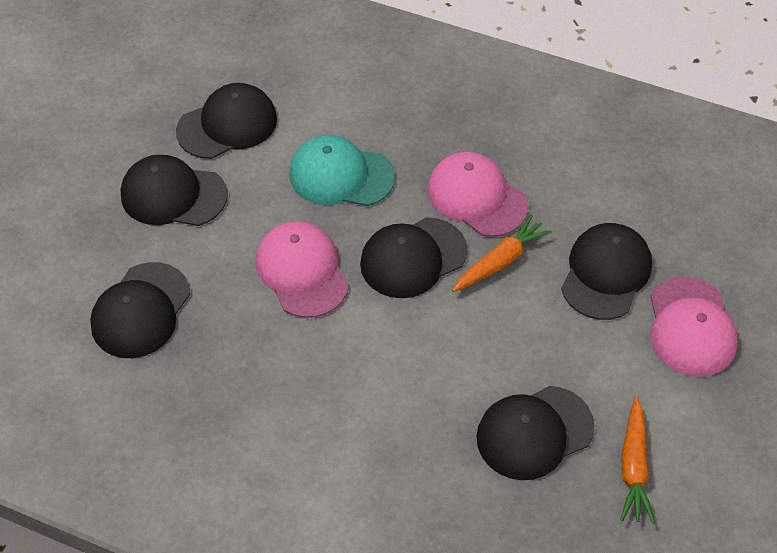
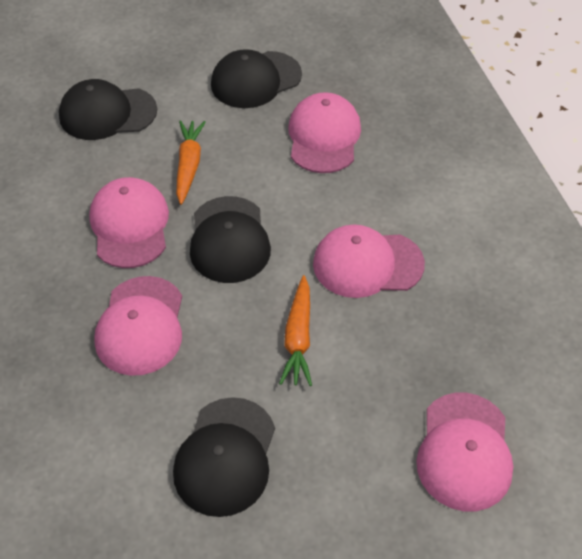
black cap: 6 -> 4
pink cap: 3 -> 5
turquoise cap: 1 -> 0

